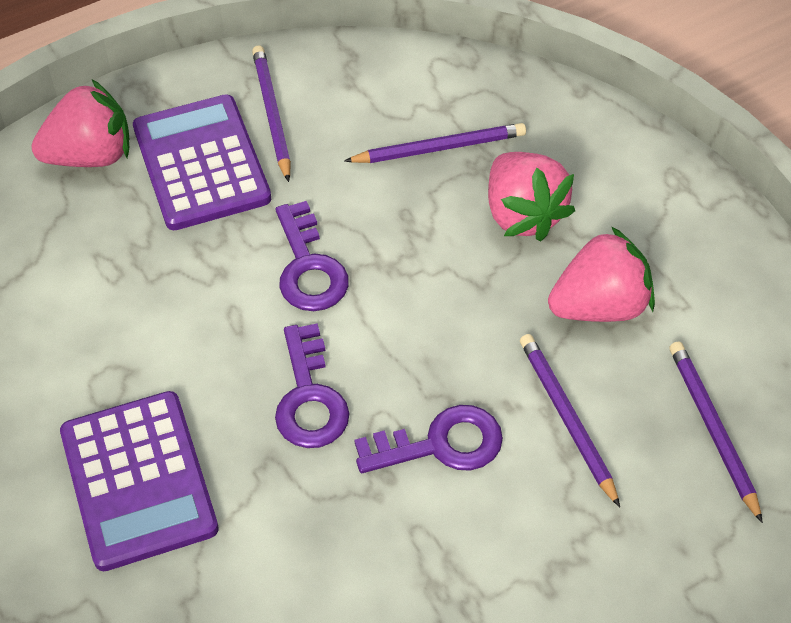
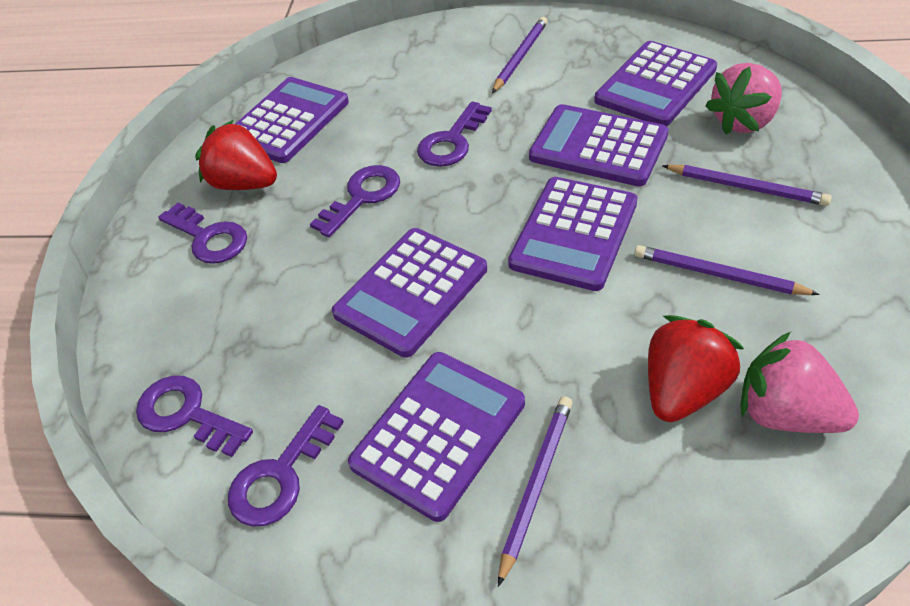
pink strawberry: 3 -> 2
purple calculator: 2 -> 6
purple key: 3 -> 5
red strawberry: 0 -> 2

